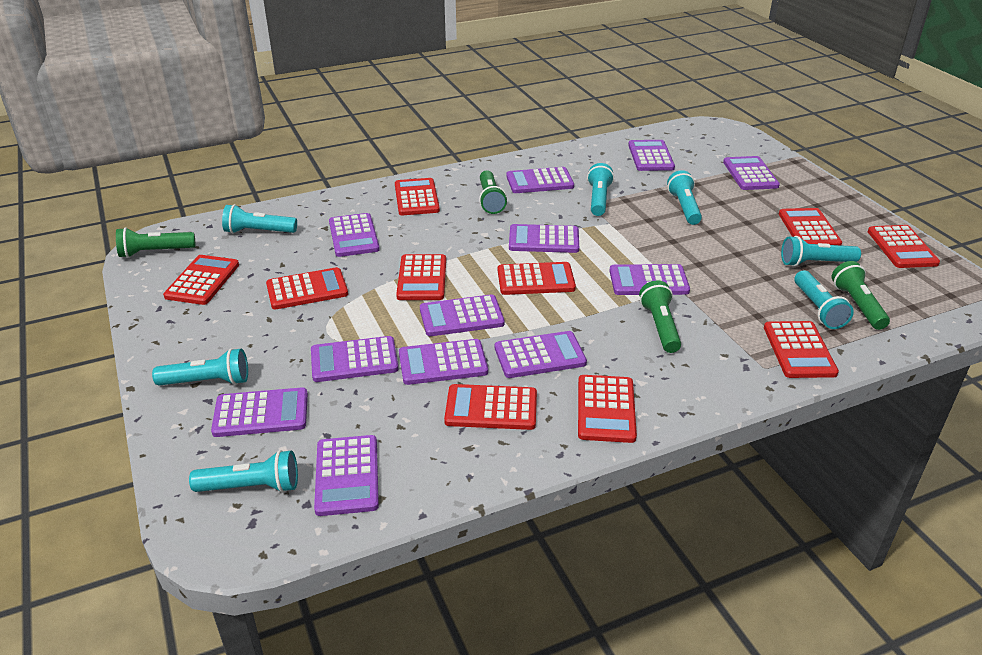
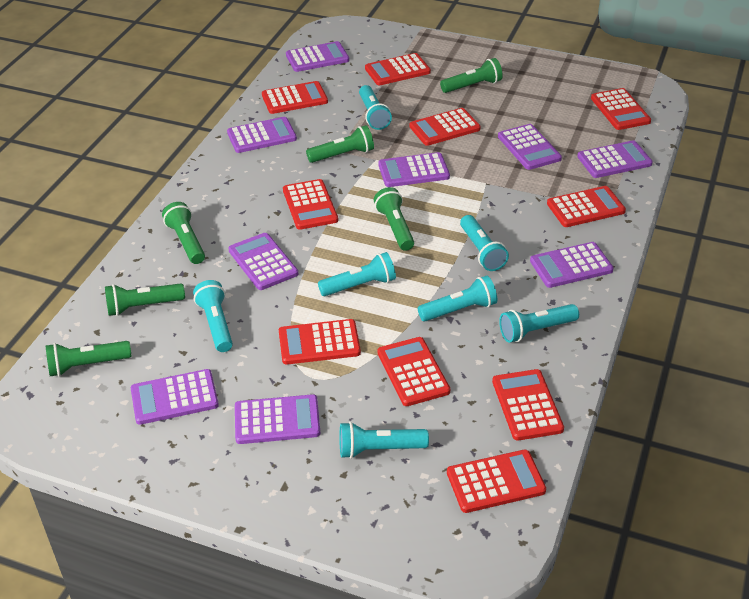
green flashlight: 4 -> 6
purple calculator: 12 -> 9

